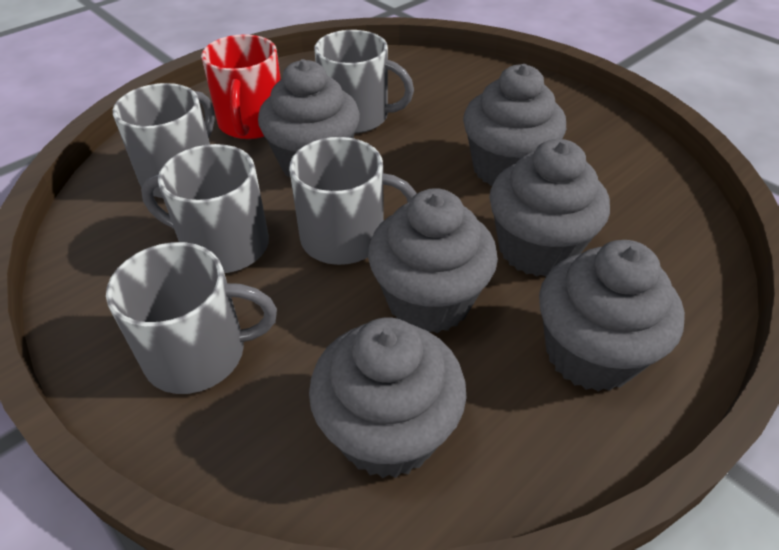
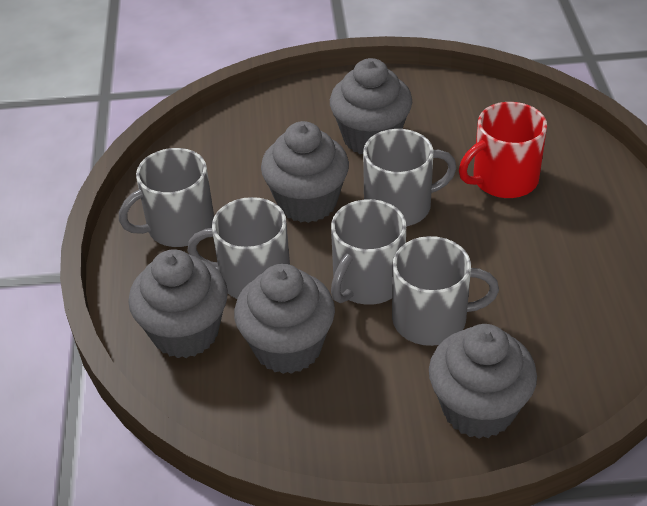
grey cupcake: 6 -> 5

